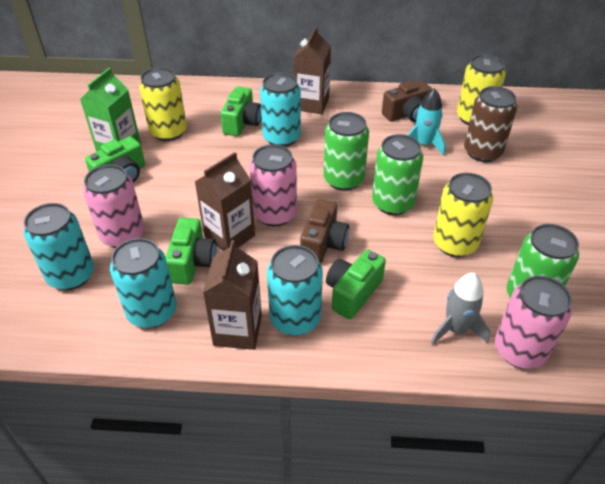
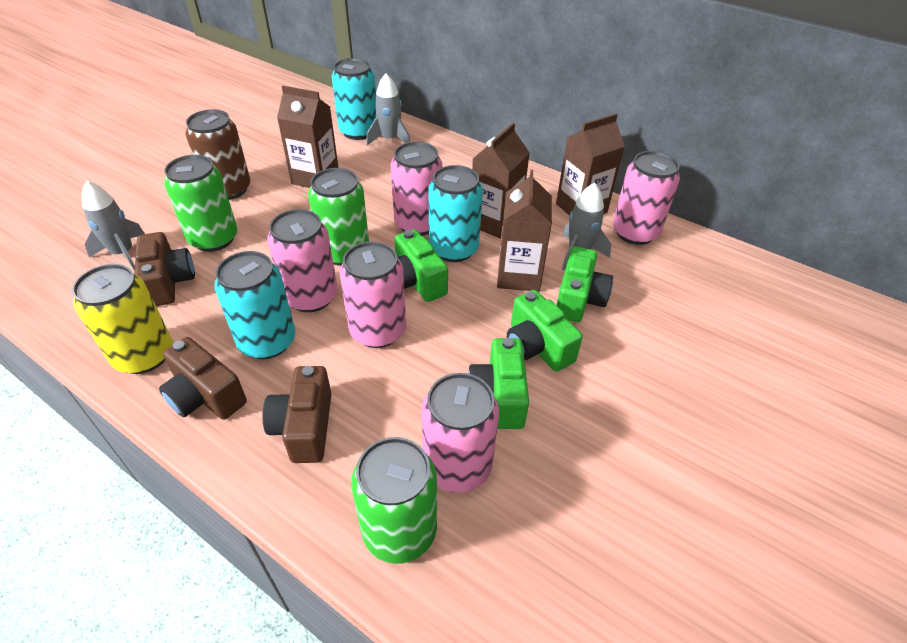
brown camera: 2 -> 3
brown carton: 3 -> 4
green carton: 1 -> 0
grey rocket: 1 -> 3
pink can: 3 -> 5
turquoise can: 4 -> 3
turquoise rocket: 1 -> 0
yellow can: 3 -> 1

